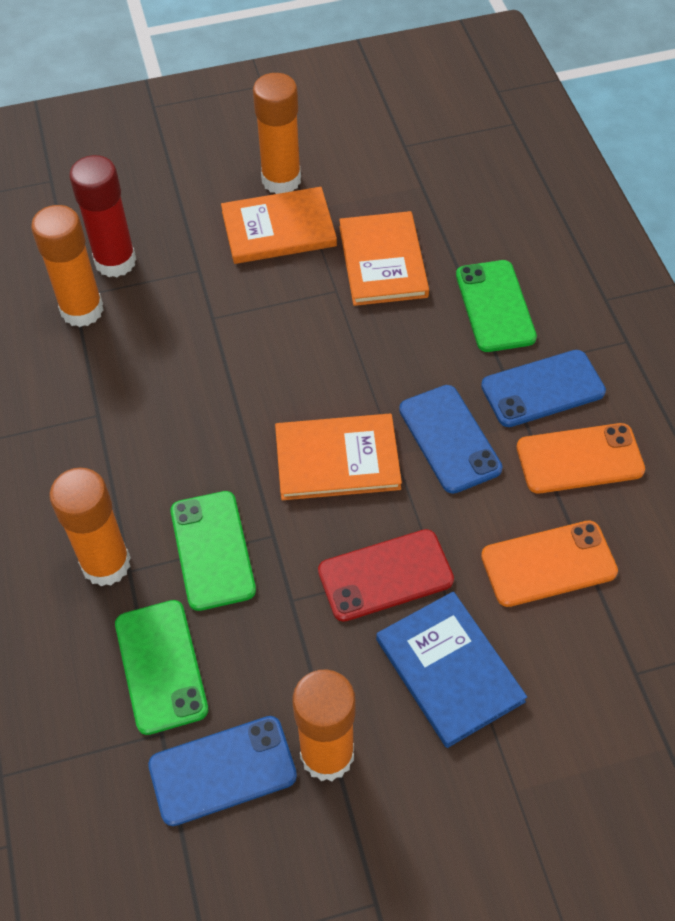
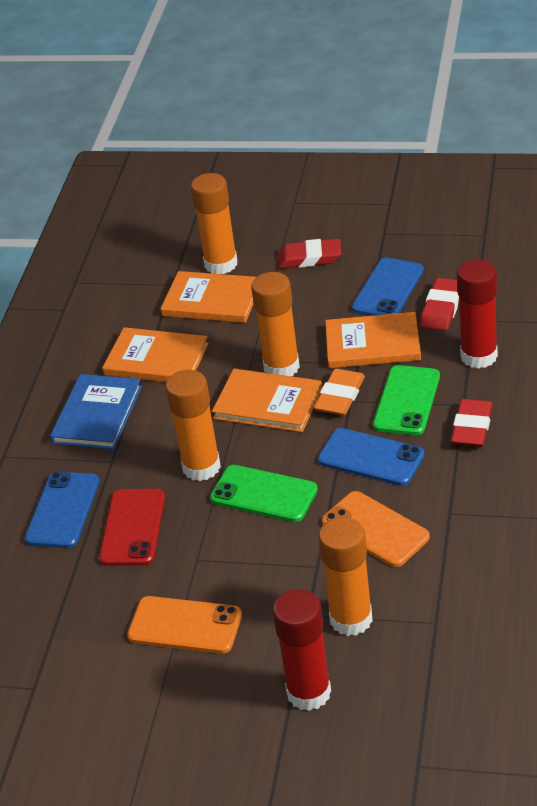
green phone: 3 -> 2
orange book: 3 -> 4
orange eraser: 0 -> 1
red eraser: 0 -> 3
red glue stick: 1 -> 2

